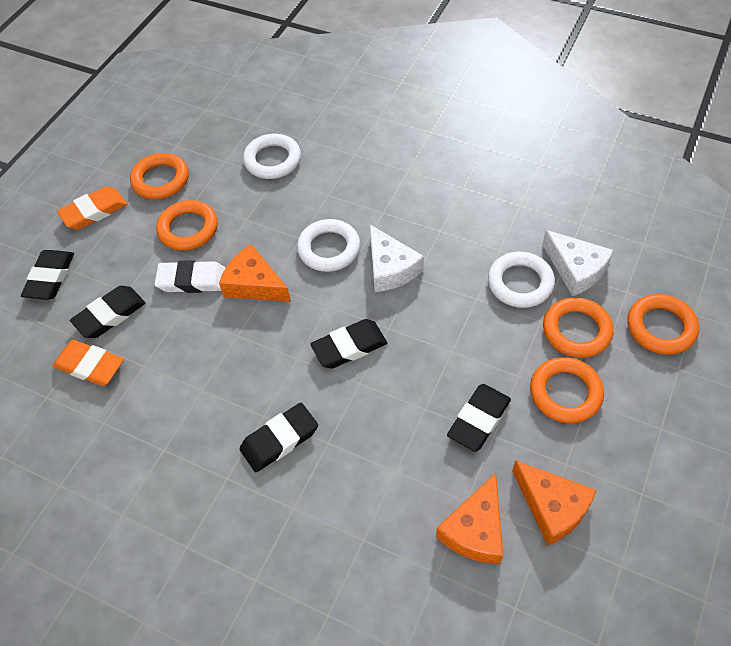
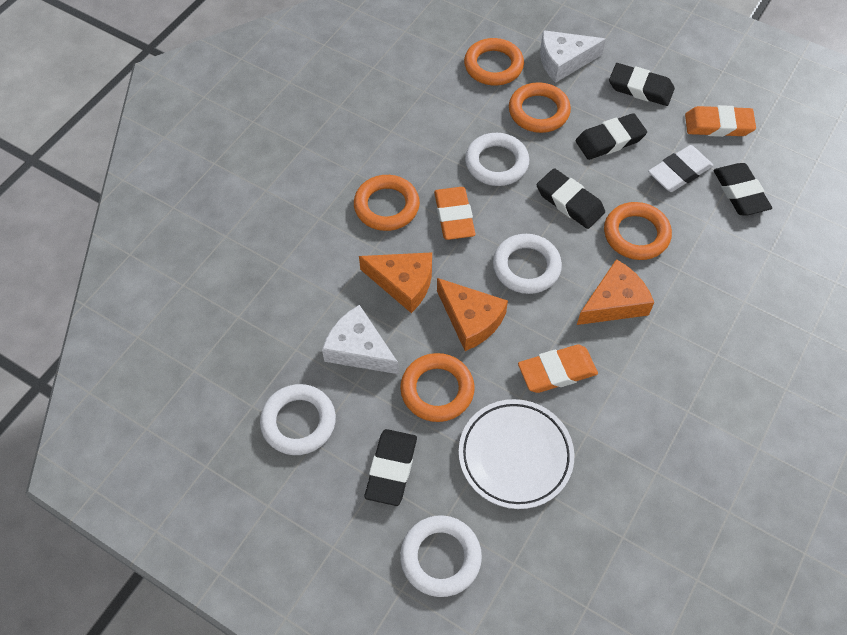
orange eraser: 2 -> 3
white plate: 0 -> 1
white ring: 3 -> 4

